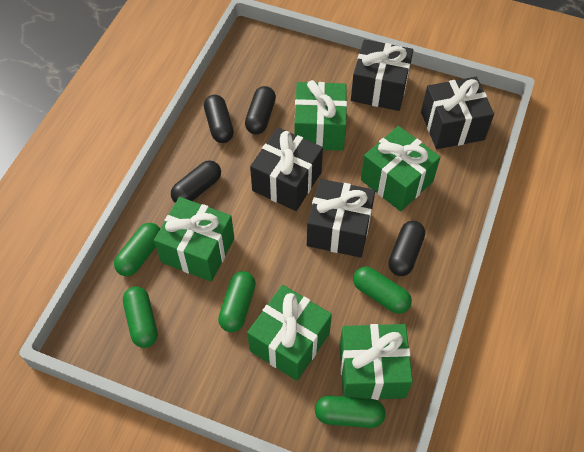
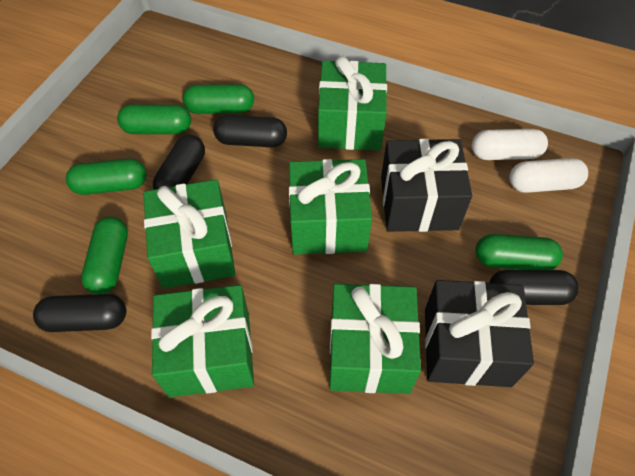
black gift: 4 -> 2
white capsule: 0 -> 2

